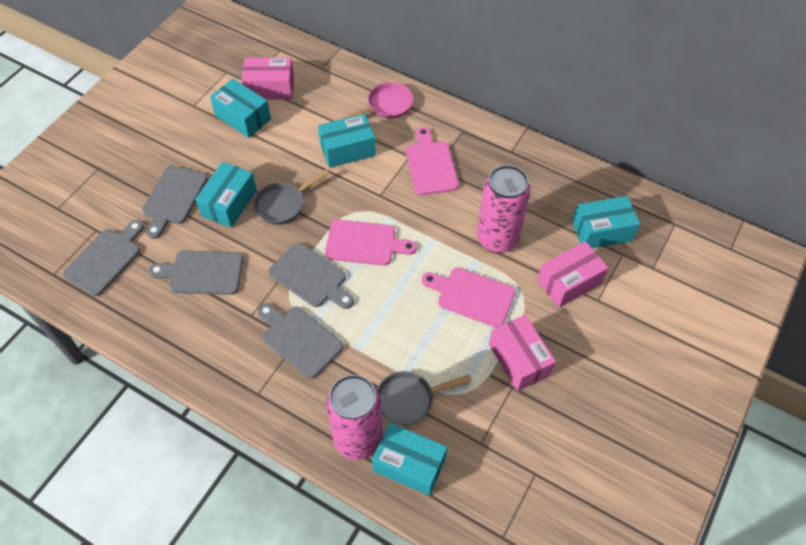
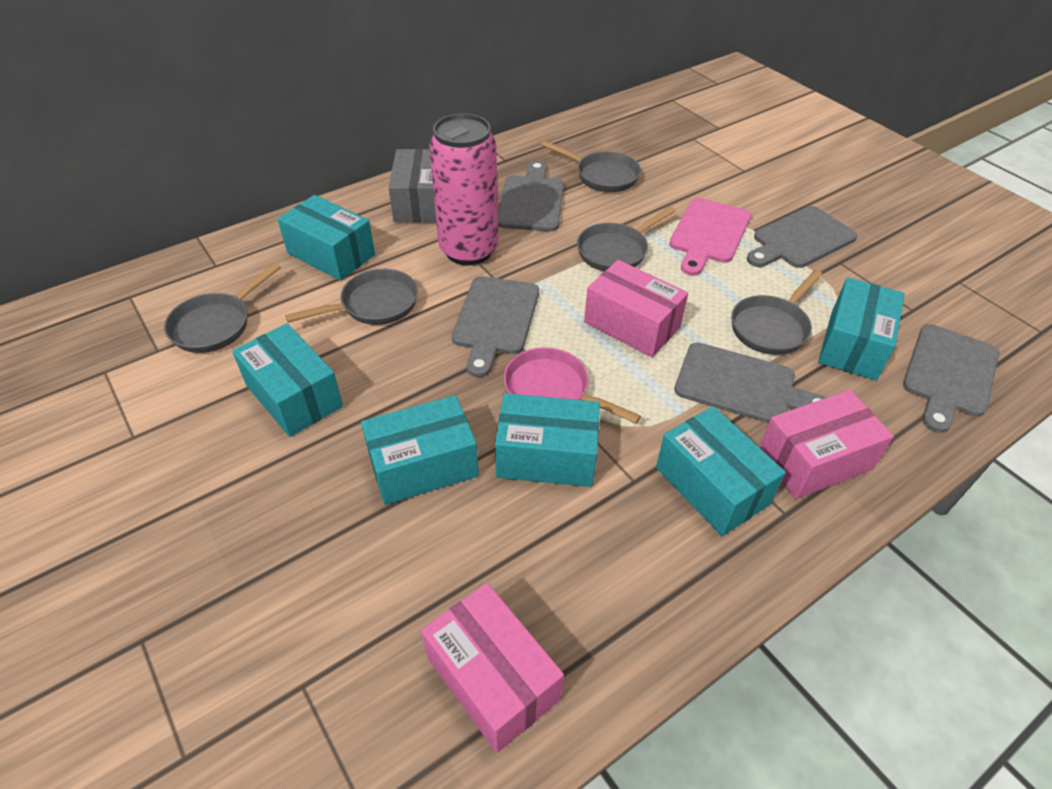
grey box: 0 -> 1
grey pan: 2 -> 5
pink can: 2 -> 1
pink cutting board: 3 -> 1
turquoise box: 5 -> 6

